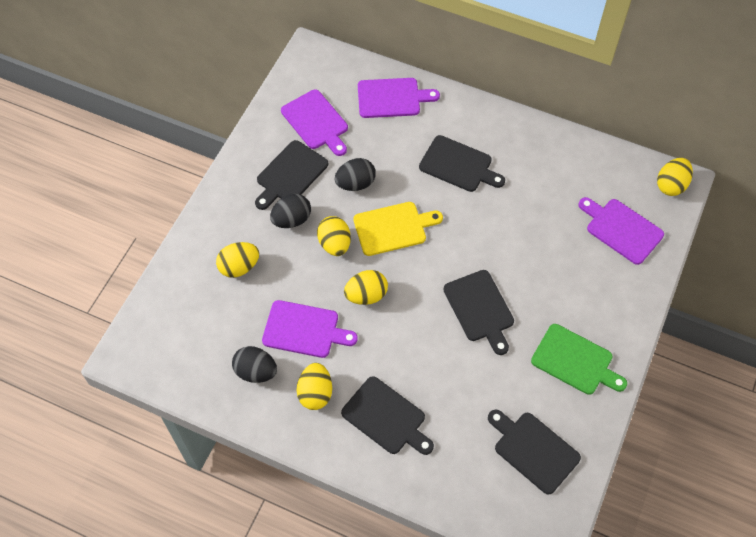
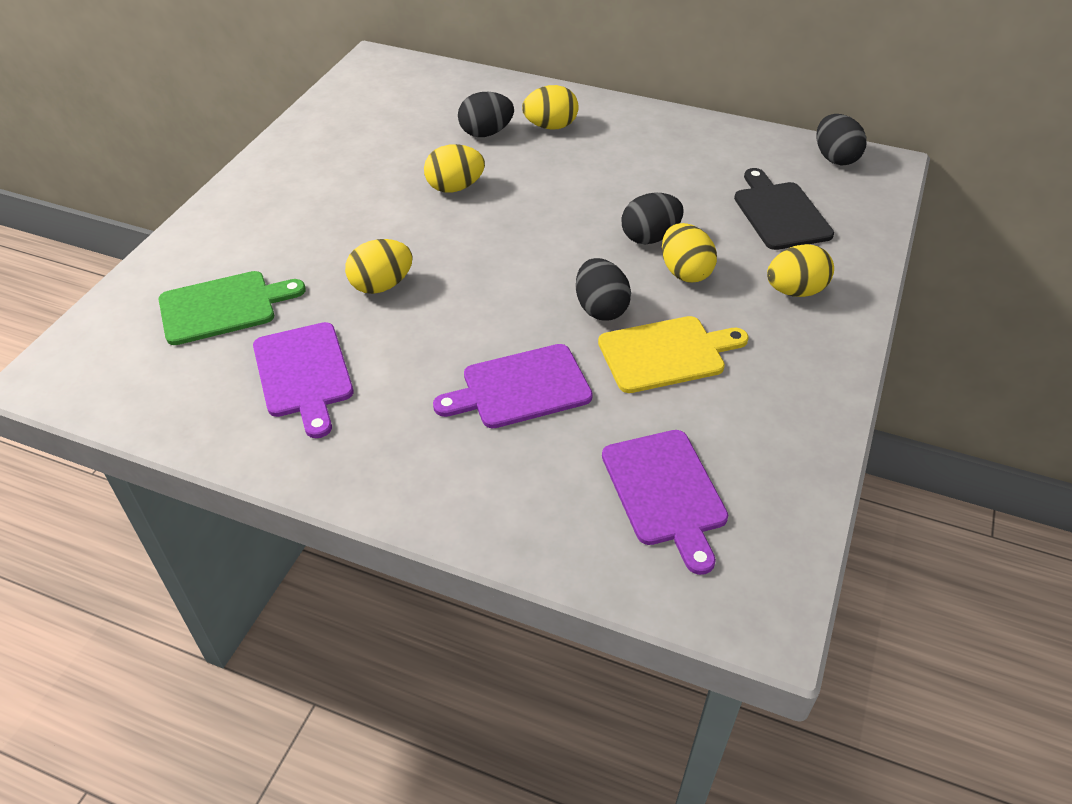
black cutting board: 5 -> 1
black egg: 3 -> 4
purple cutting board: 4 -> 3

